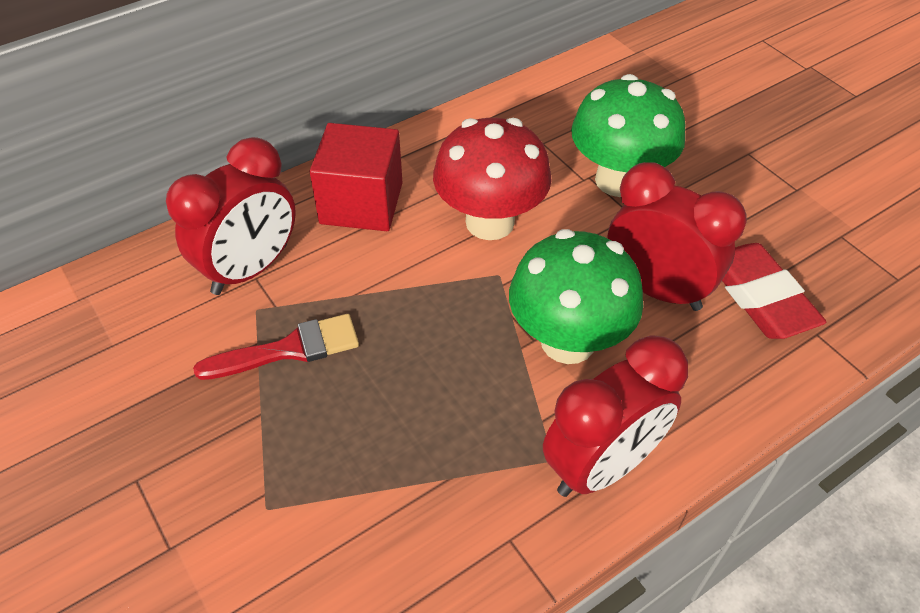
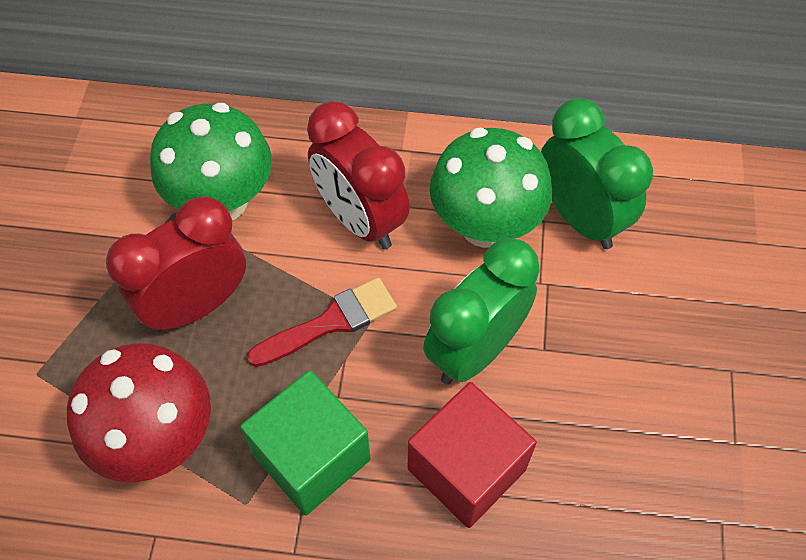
green clock: 0 -> 2
green cube: 0 -> 1
red clock: 3 -> 2
red eraser: 1 -> 0

